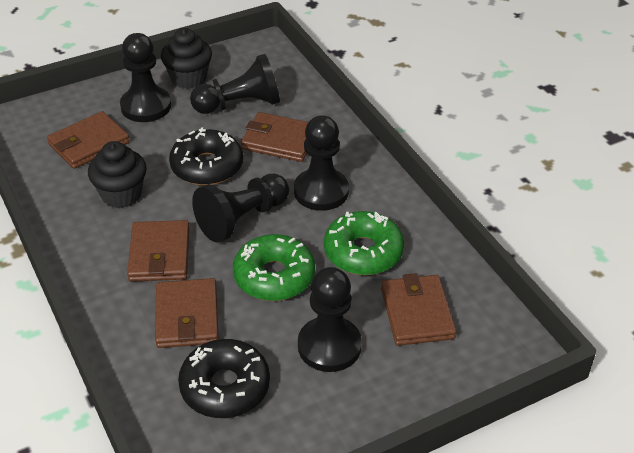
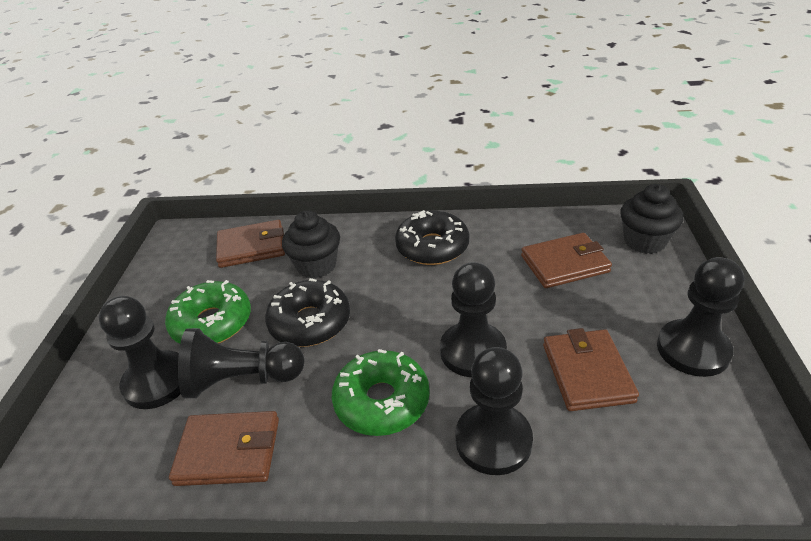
brown wallet: 5 -> 4

